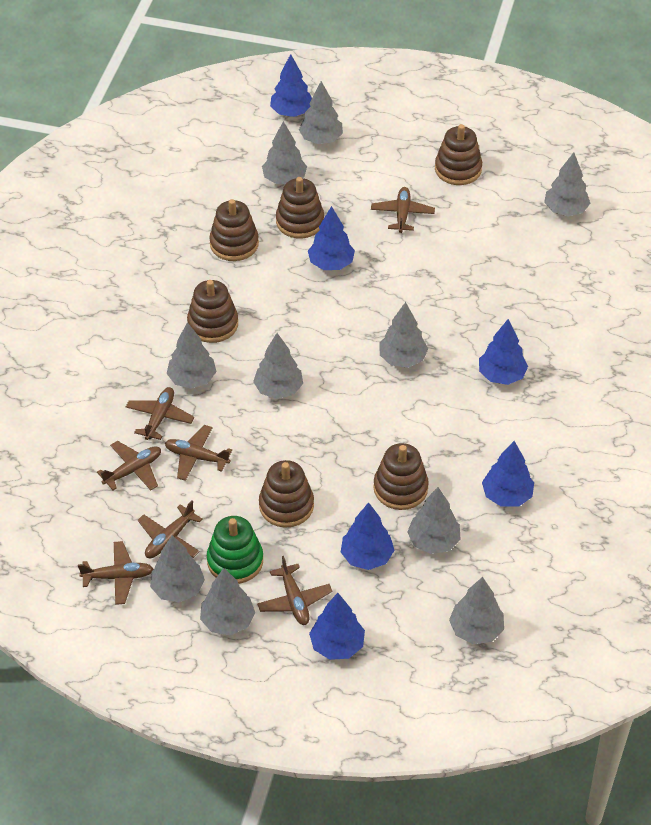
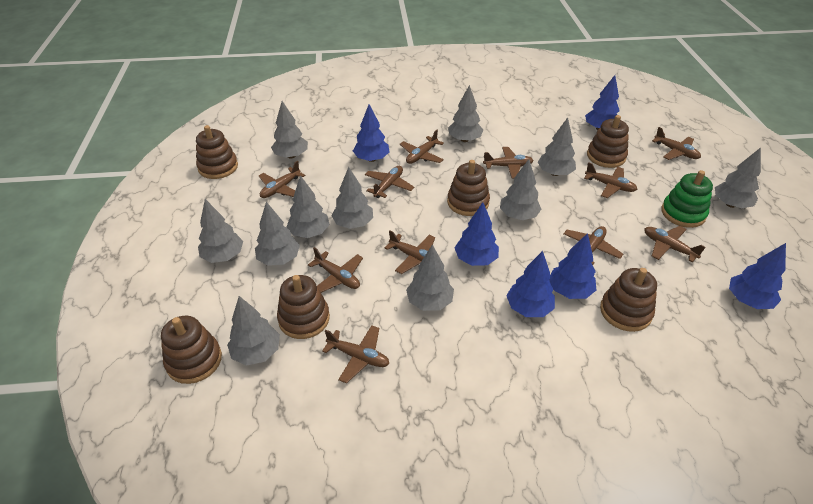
brown plane: 7 -> 11
grey tree: 10 -> 11

